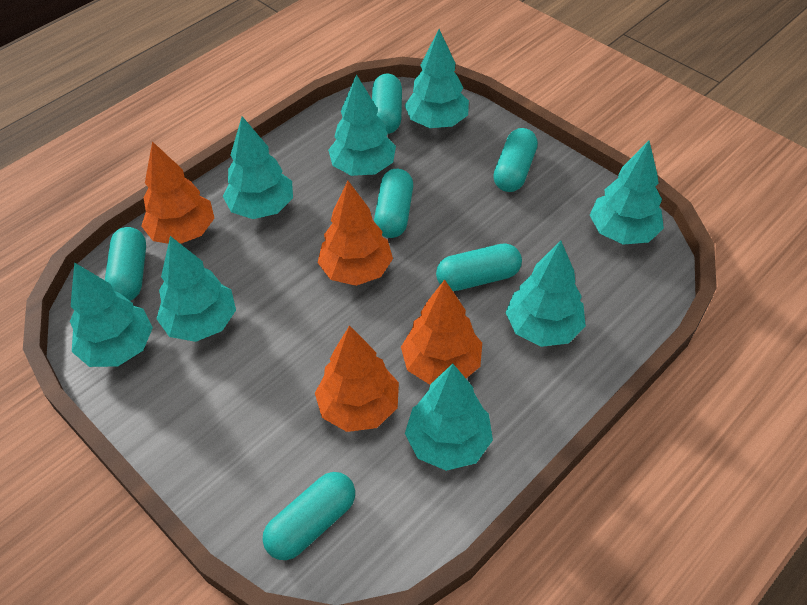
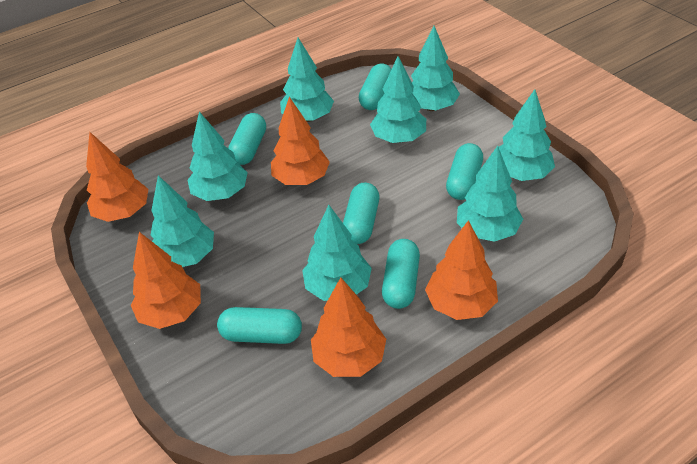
orange tree: 4 -> 5

